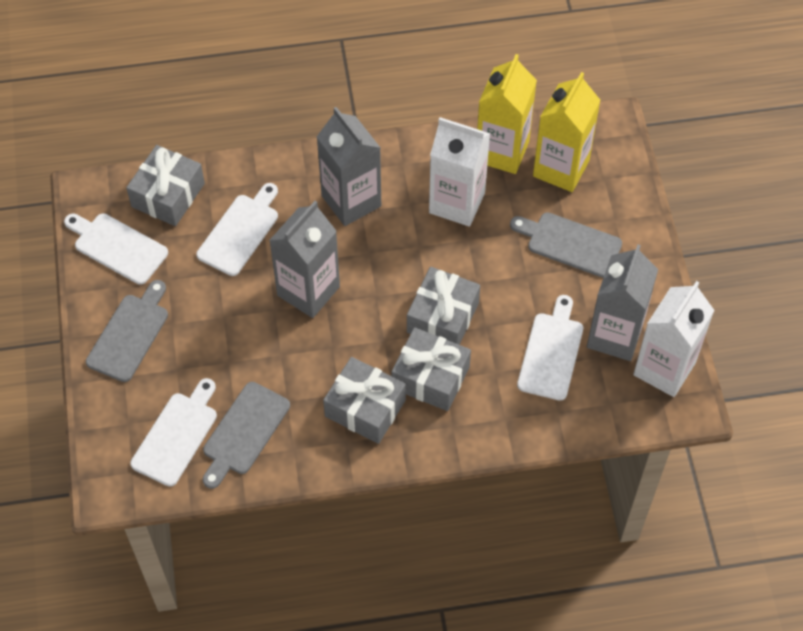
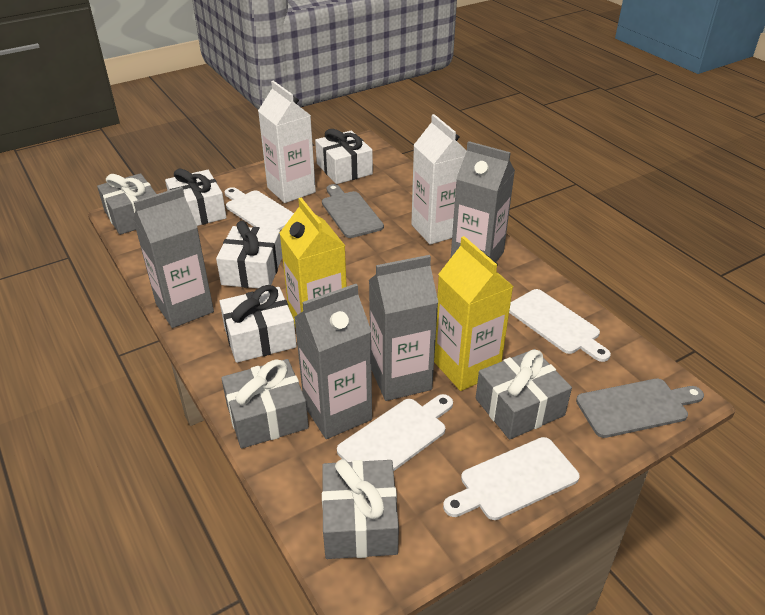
grey carton: 3 -> 4
grey cutting board: 3 -> 2
white gift: 0 -> 4

